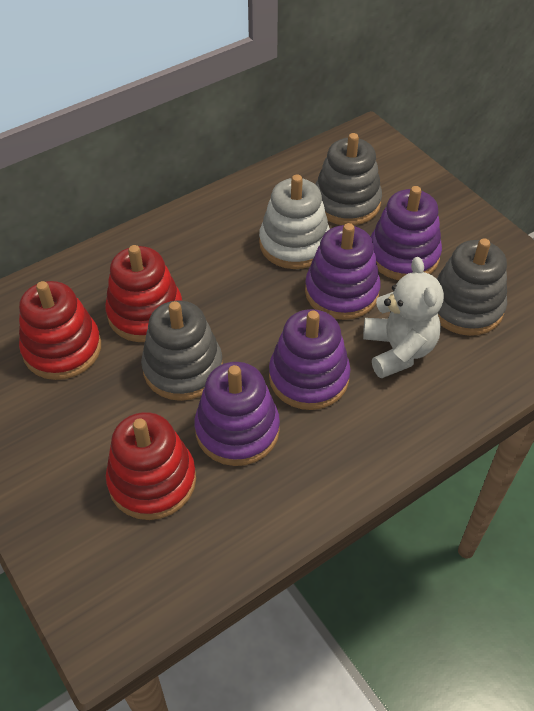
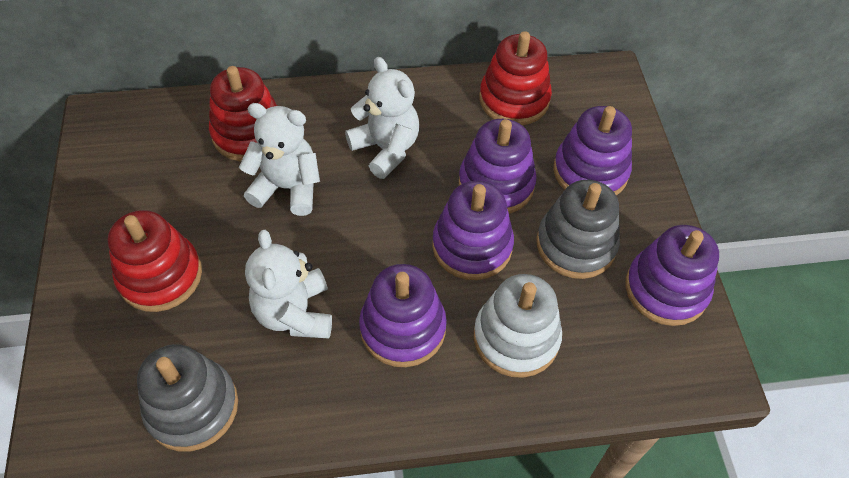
grey stacking toy: 3 -> 2
purple stacking toy: 4 -> 5
white teddy bear: 1 -> 3

